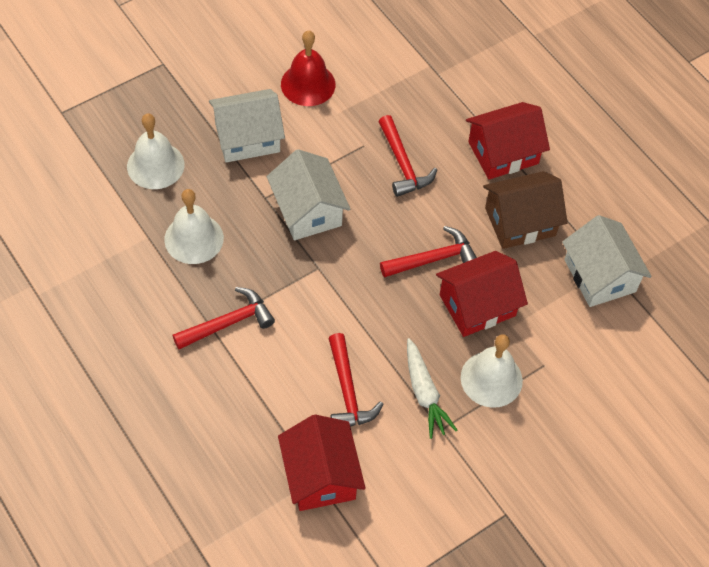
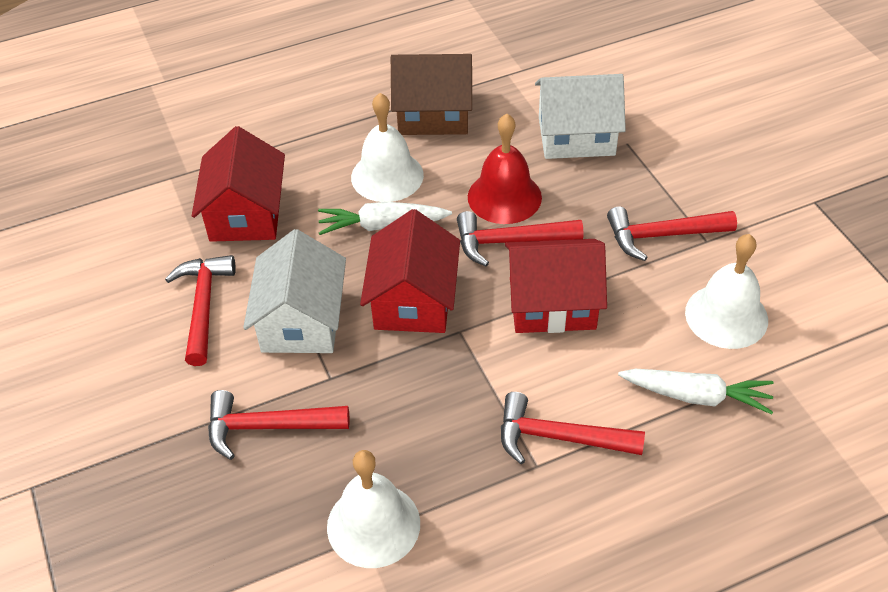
red hammer: 4 -> 5
white carrot: 1 -> 2
white house: 3 -> 2

